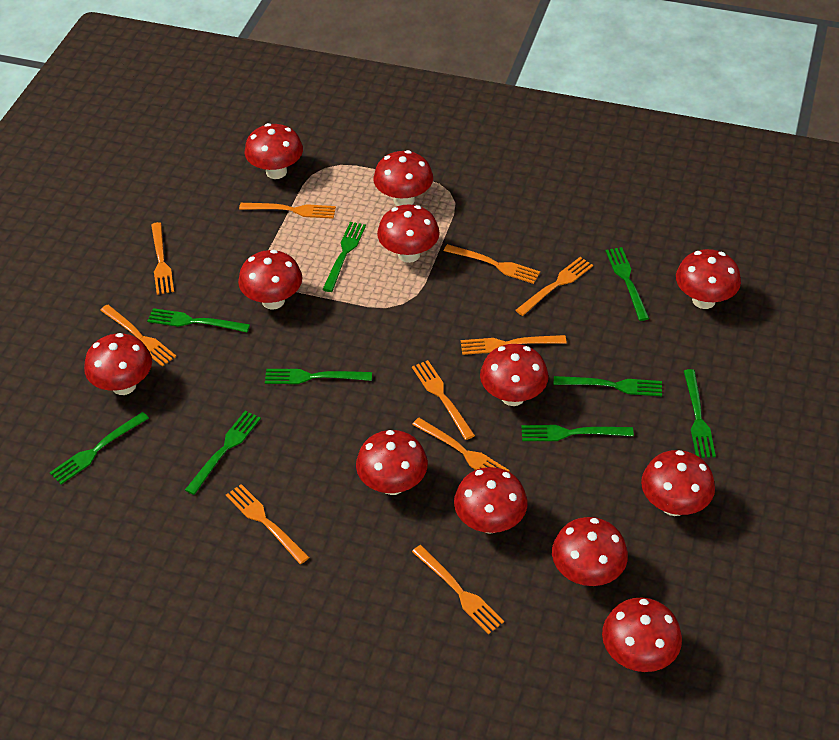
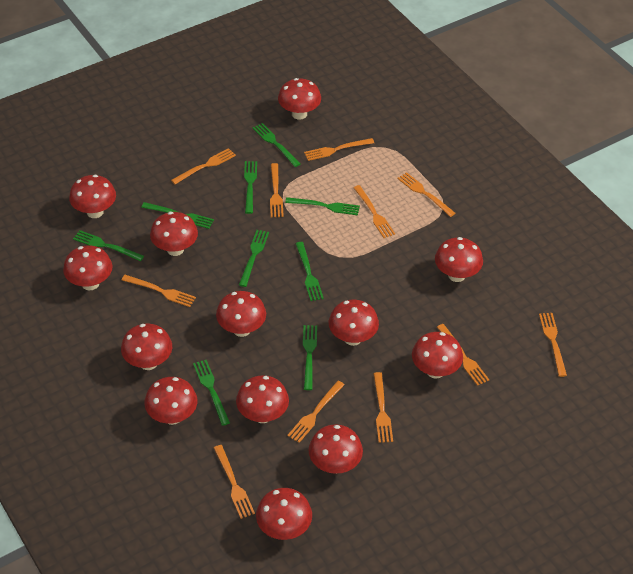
orange fork: 10 -> 11
red mushroom: 12 -> 13

